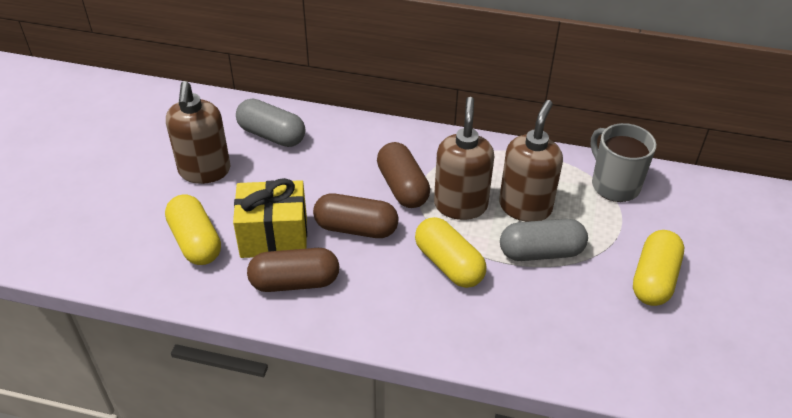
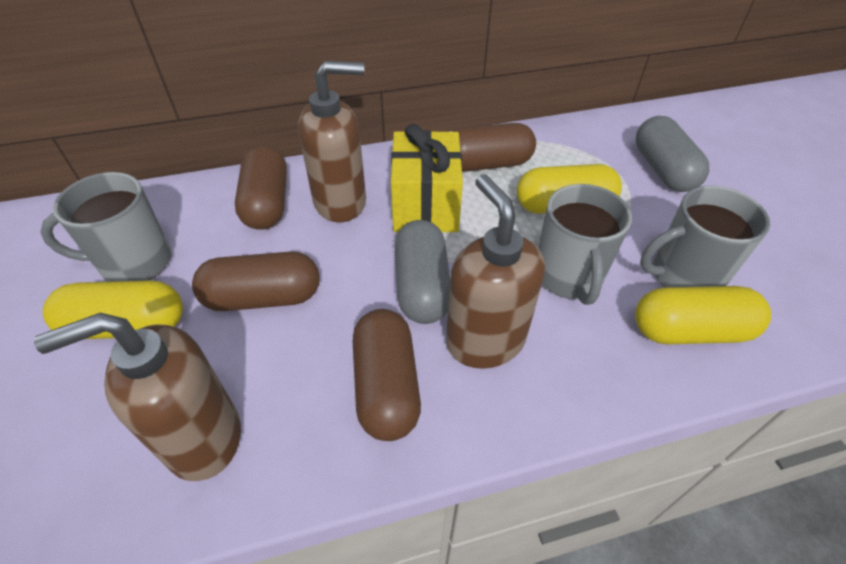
brown capsule: 3 -> 4
grey mug: 1 -> 3

